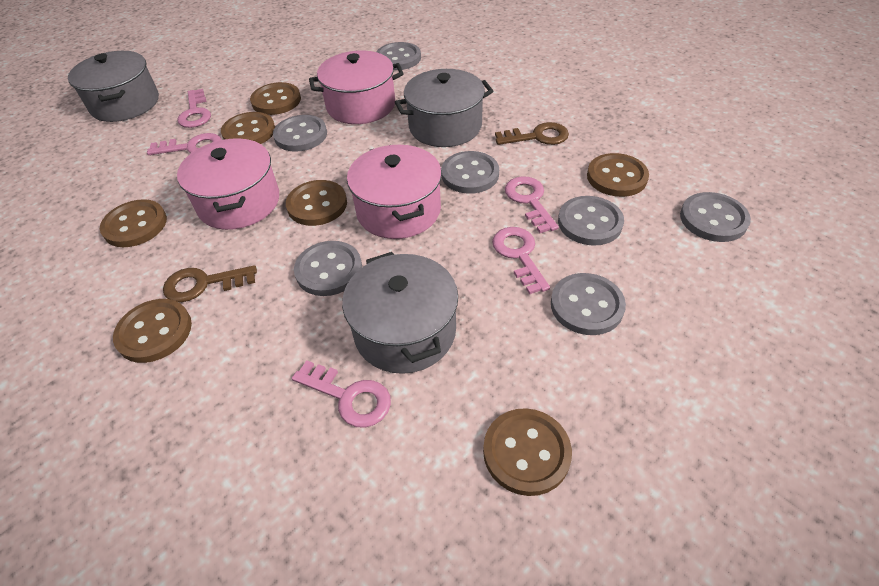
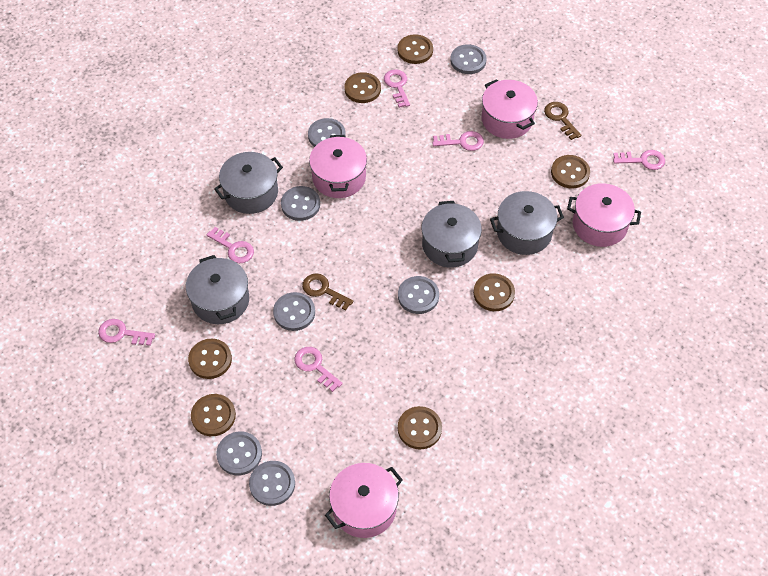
grey pot: 3 -> 4
pink key: 5 -> 6
pink pot: 3 -> 4

